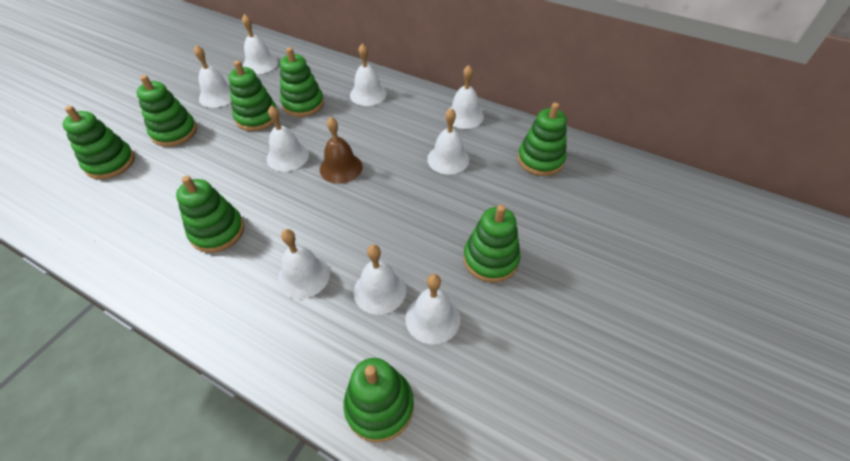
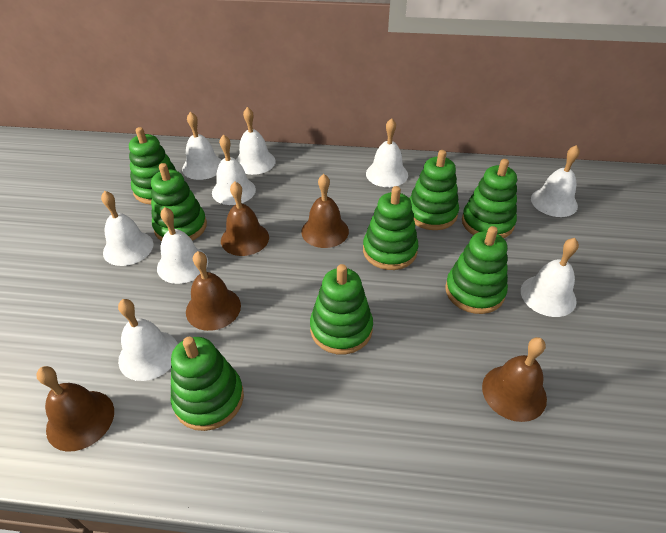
brown bell: 1 -> 5

